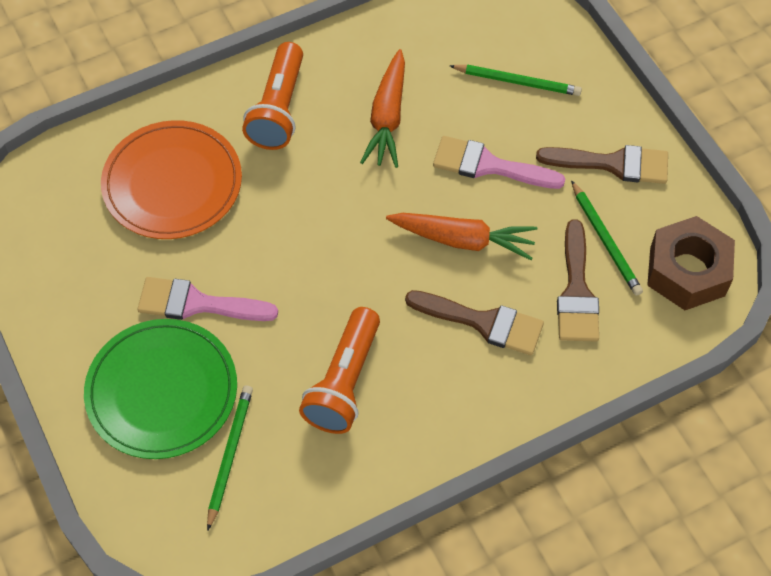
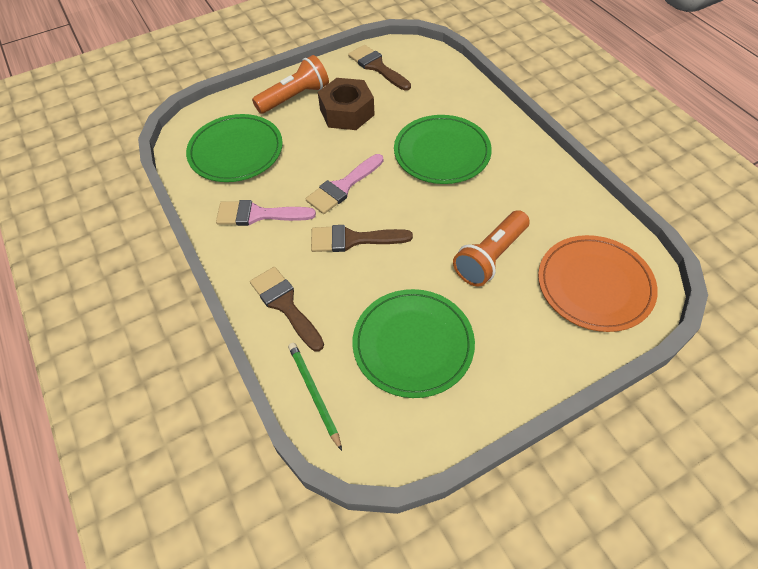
green pencil: 3 -> 1
green plate: 1 -> 3
orange carrot: 2 -> 0

